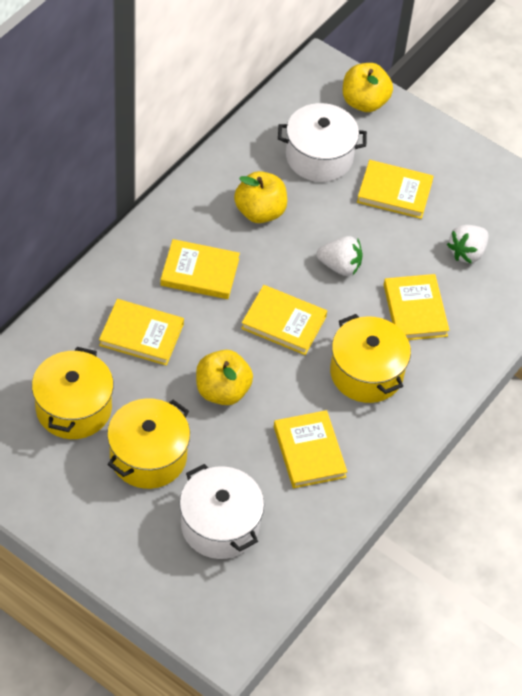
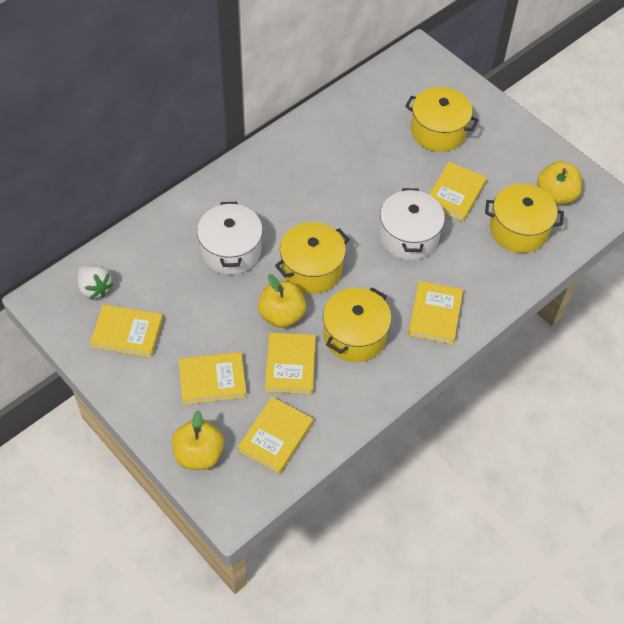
white strawberry: 2 -> 1
yellow pot: 3 -> 4

